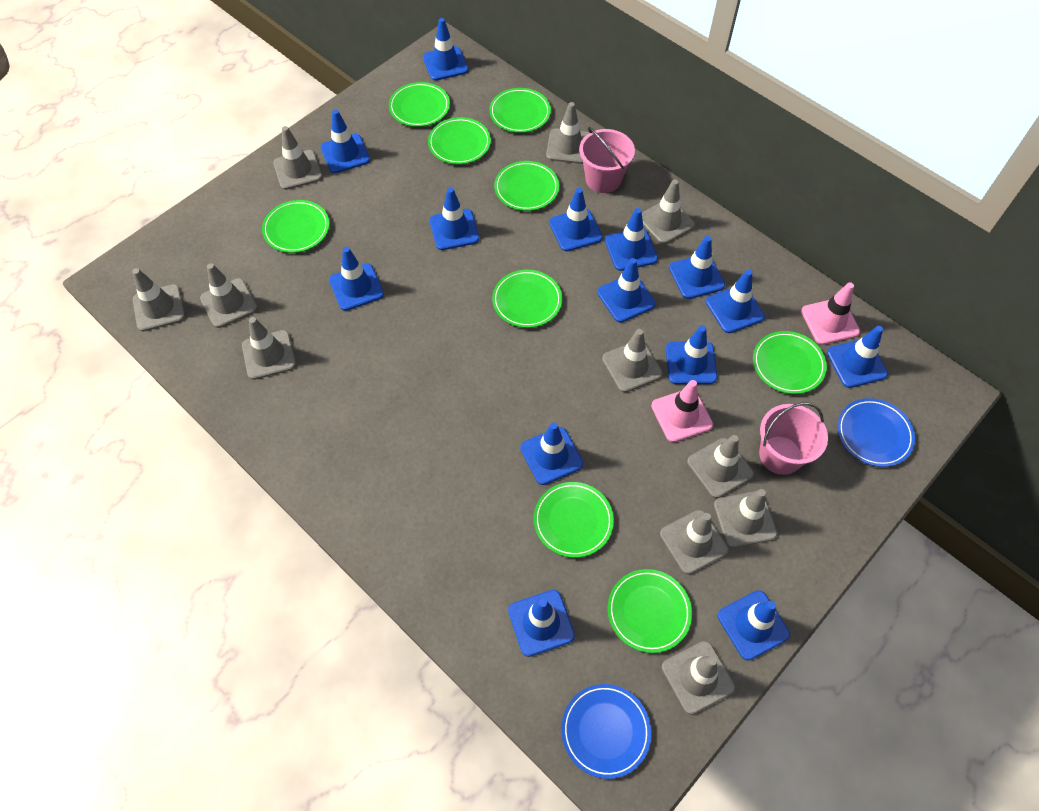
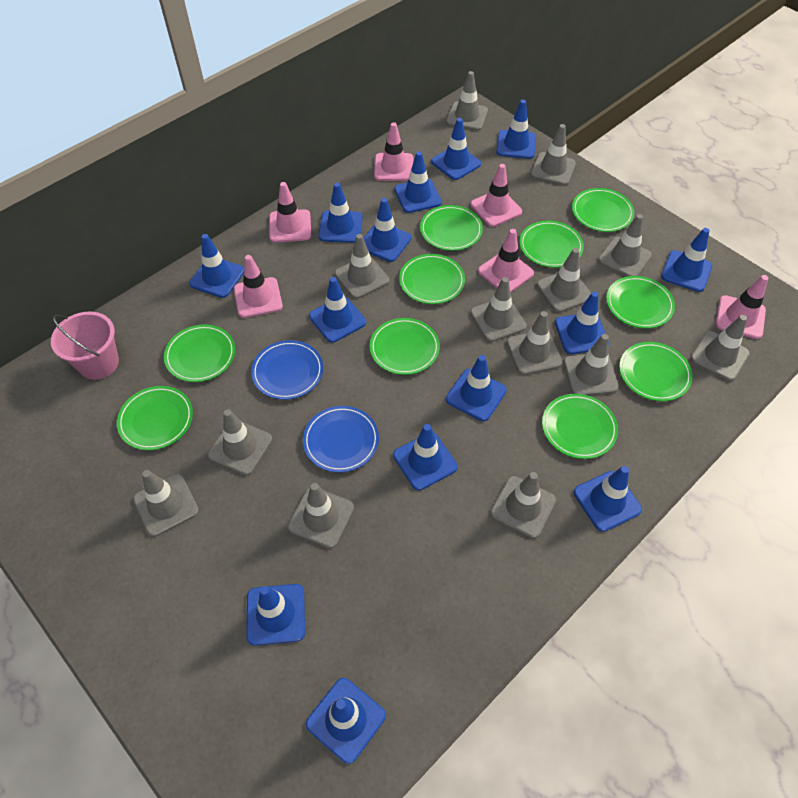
green plate: 9 -> 10
grey traffic cone: 11 -> 13
pink bucket: 2 -> 1
pink traffic cone: 2 -> 6

